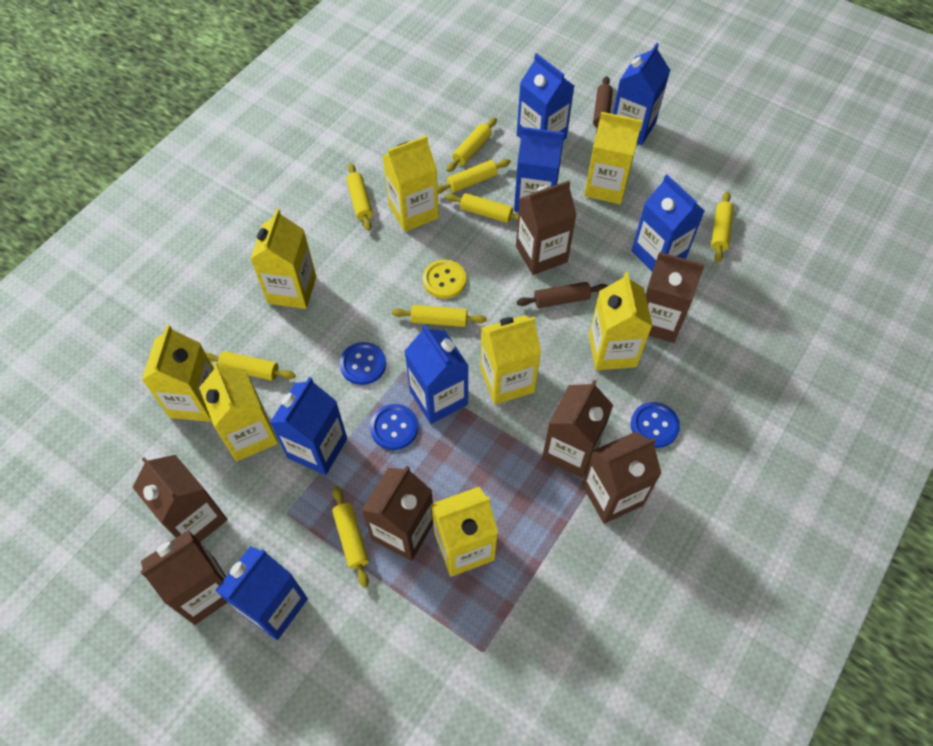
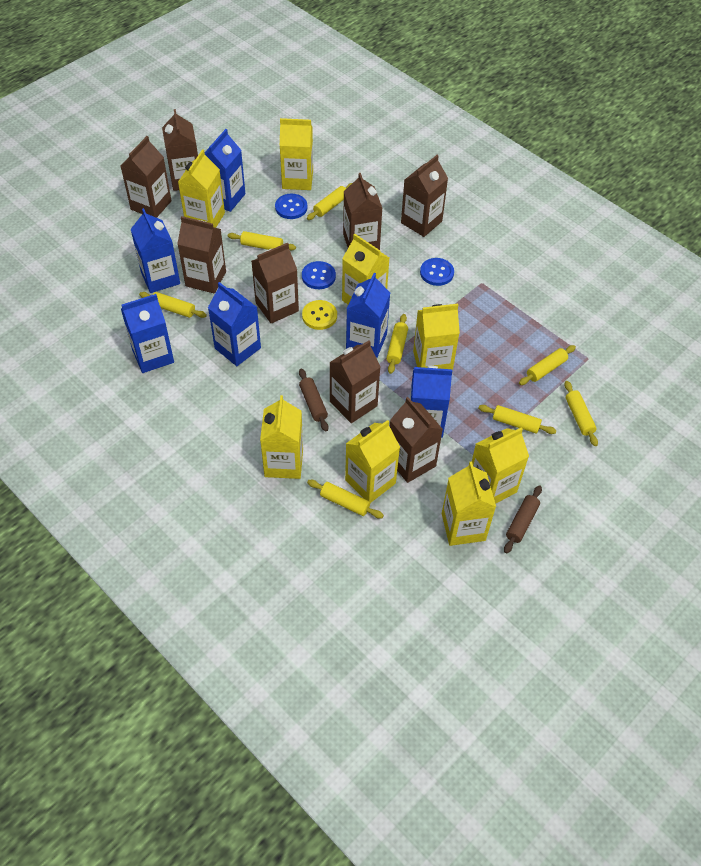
blue carton: 7 -> 6
brown carton: 7 -> 8

